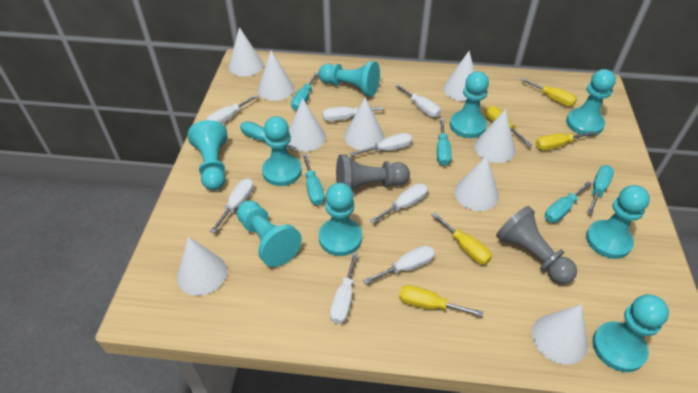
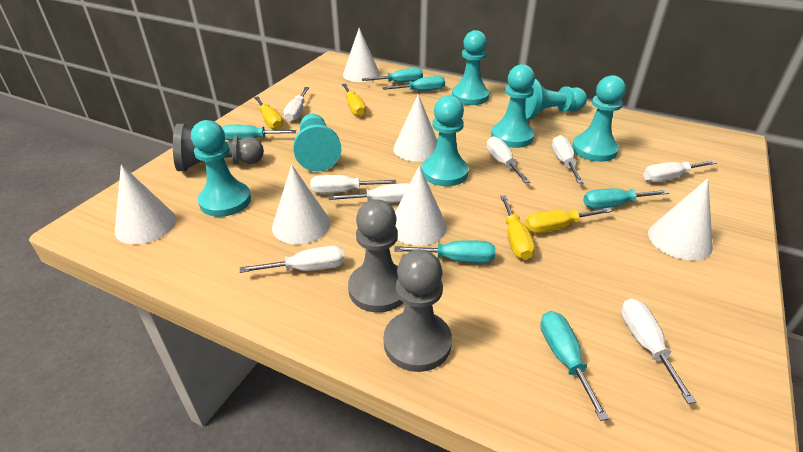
grey pawn: 2 -> 3
turquoise pawn: 9 -> 7
white cone: 9 -> 6
yellow screwdriver: 5 -> 4

